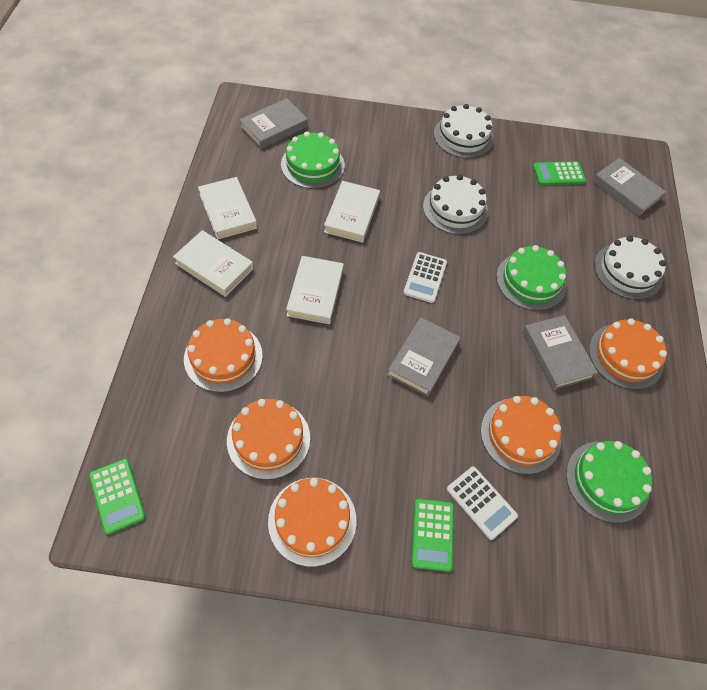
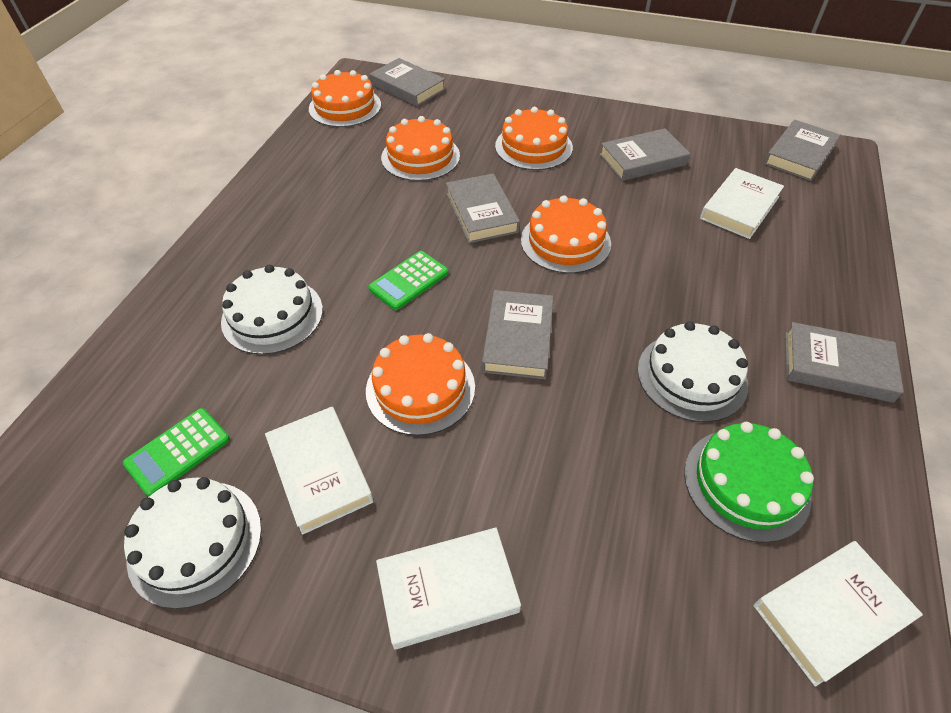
green cake: 3 -> 1
green calculator: 3 -> 2
grey book: 4 -> 6
white calculator: 2 -> 0

